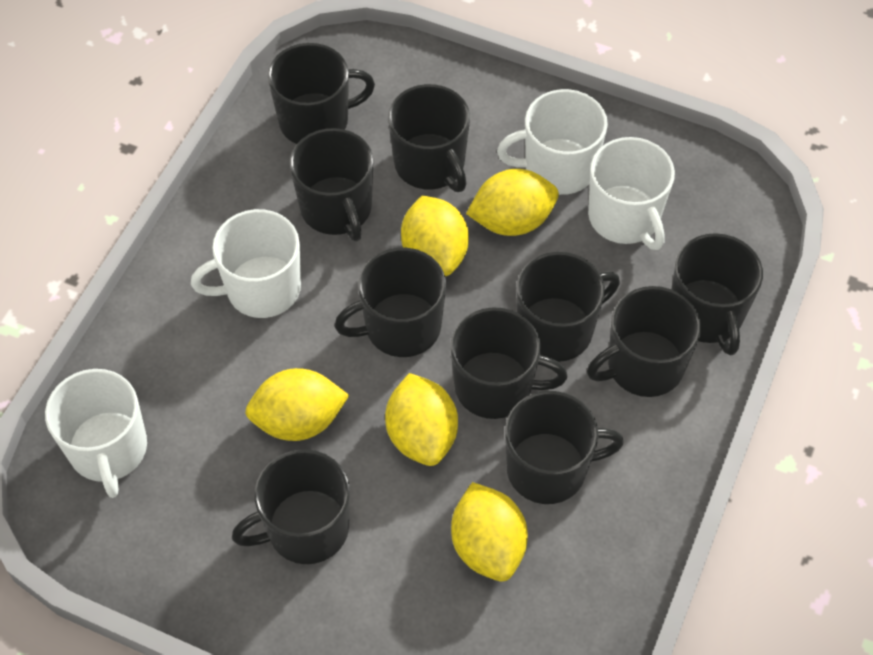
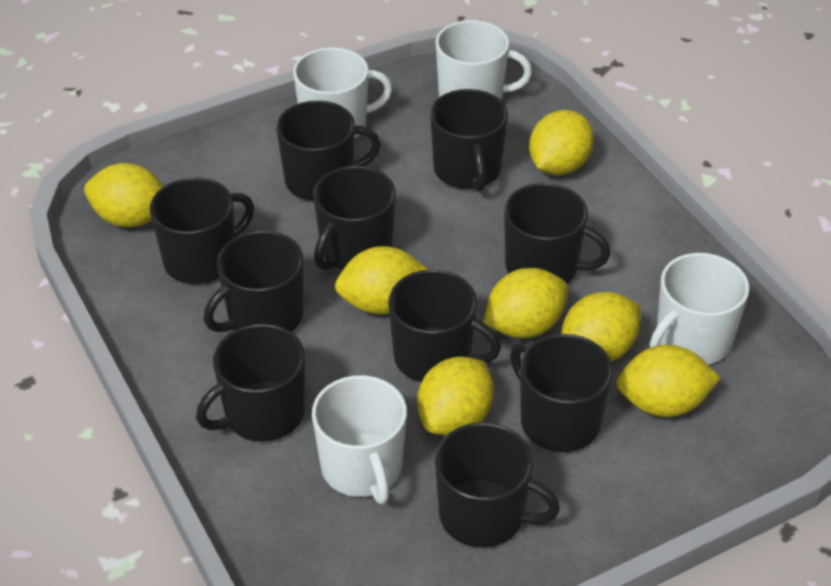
yellow lemon: 5 -> 7

